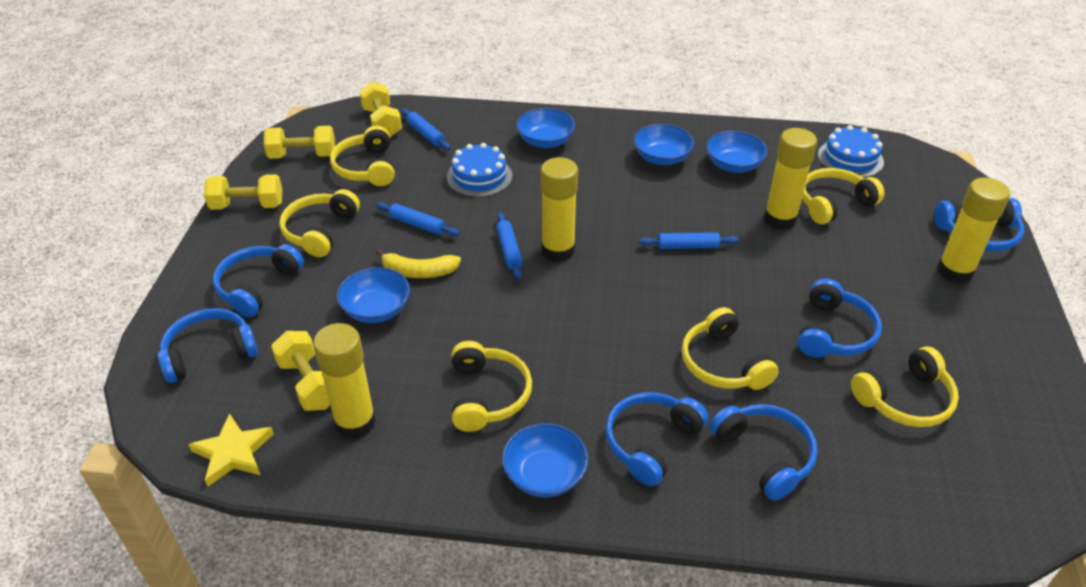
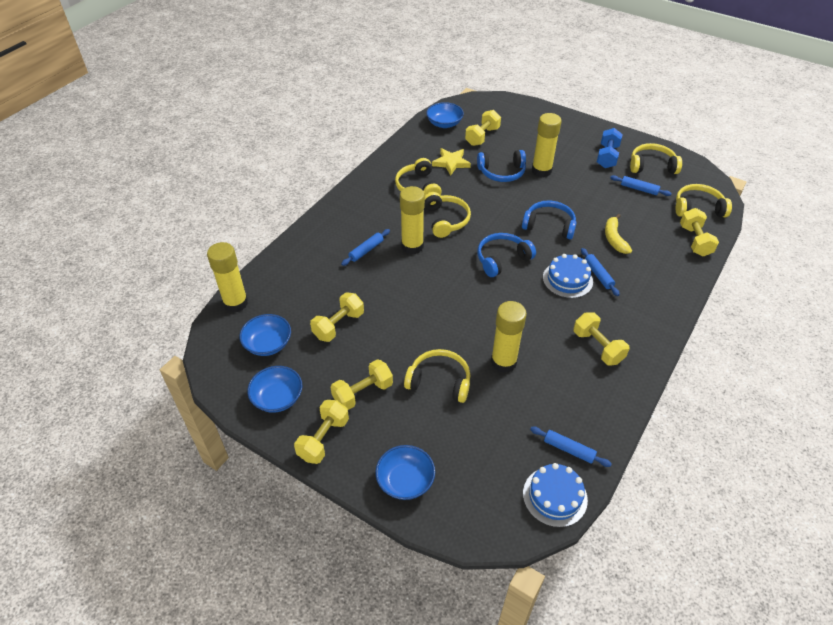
blue bowl: 5 -> 4
blue dumbbell: 0 -> 1
blue headphones: 6 -> 3
yellow dumbbell: 4 -> 6
yellow headphones: 6 -> 5

